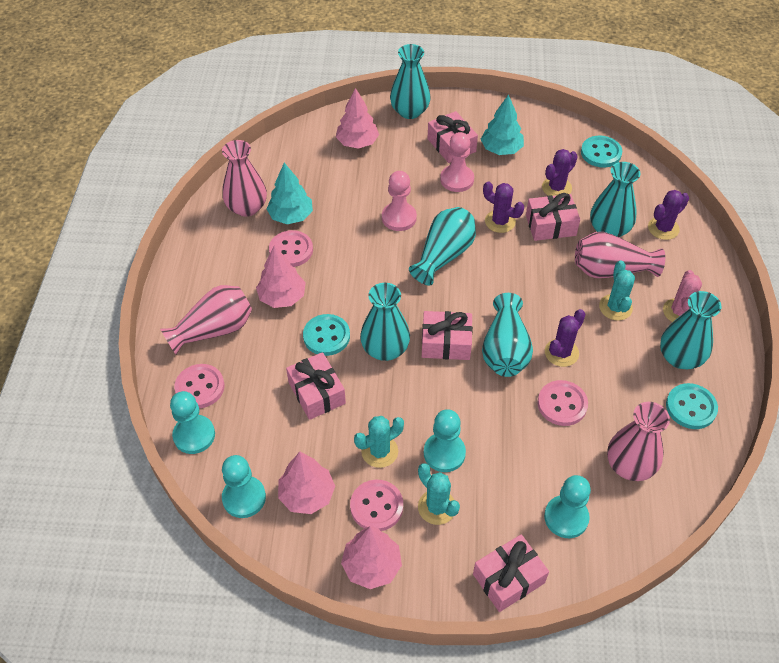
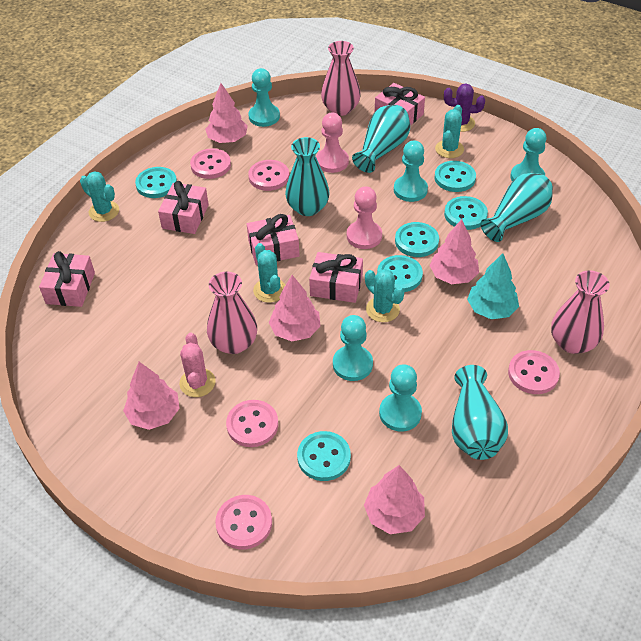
pink button: 4 -> 5
pink tree: 4 -> 5
pink vase: 4 -> 3
purple cactus: 4 -> 1
turquoise button: 3 -> 6
turquoise cactus: 3 -> 4
turquoise pawn: 4 -> 5
turquoise tree: 2 -> 1
turquoise vase: 6 -> 4

